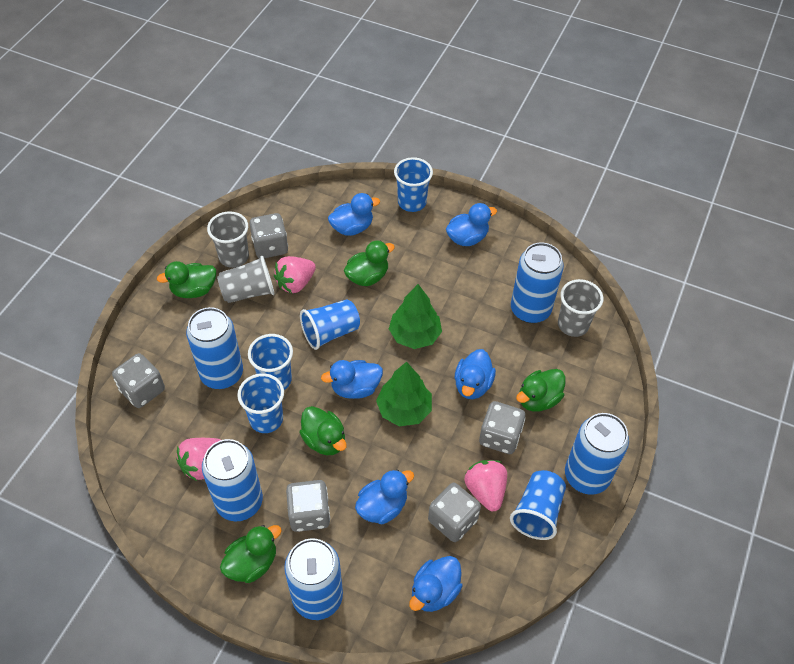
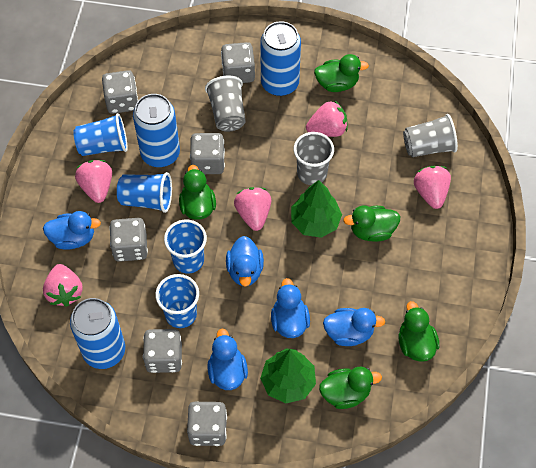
blue can: 5 -> 3
blue cup: 5 -> 4
blue duck: 6 -> 5
grey dice: 5 -> 6
pink strawberry: 3 -> 5

